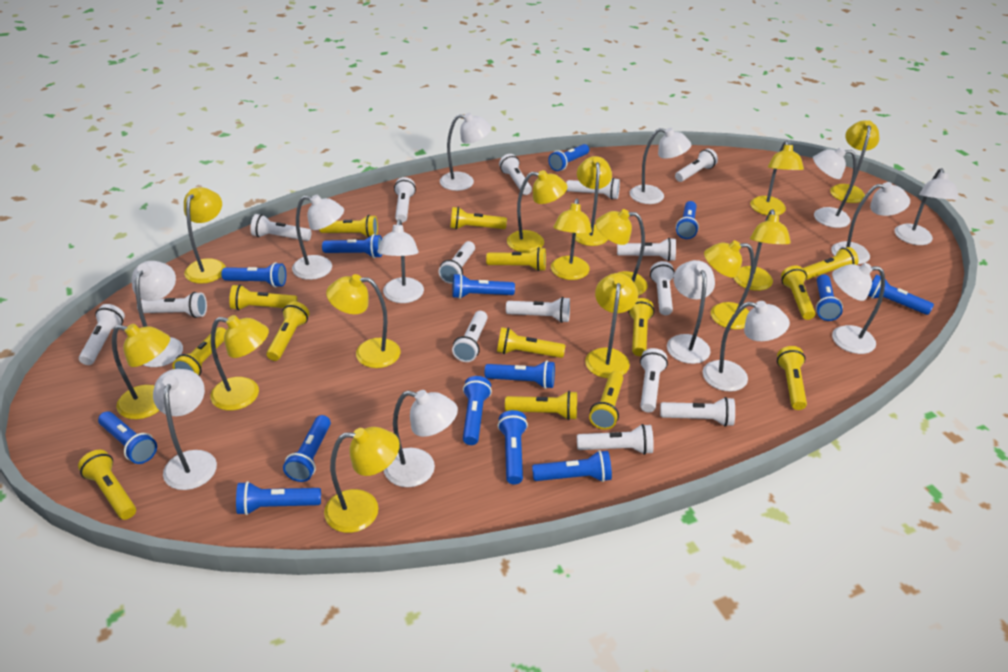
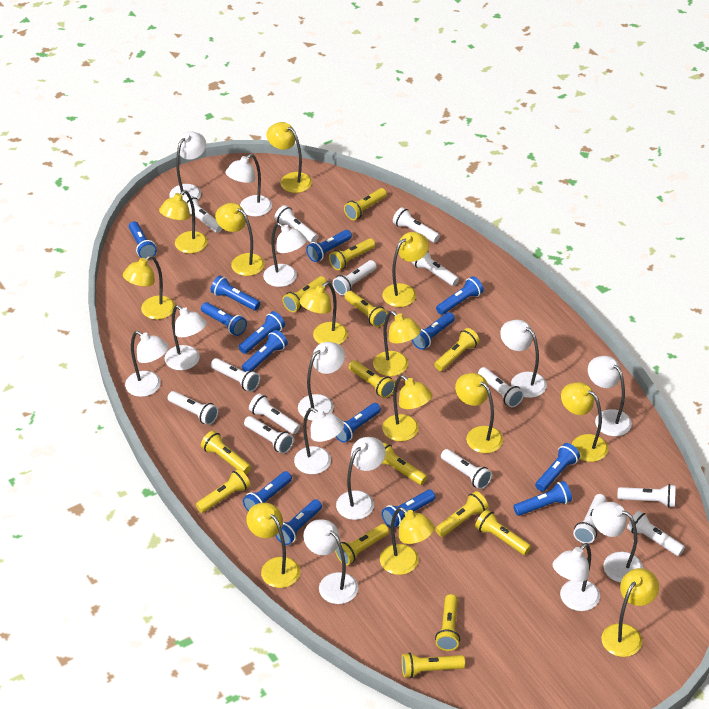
white flashlight: 15 -> 14
yellow lamp: 14 -> 13

